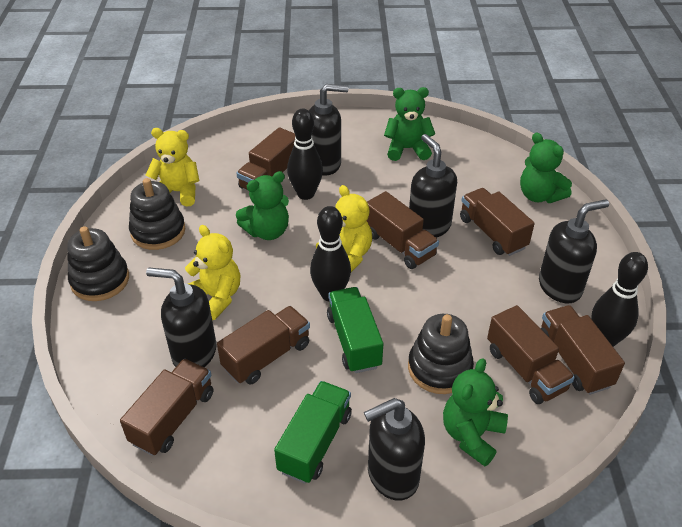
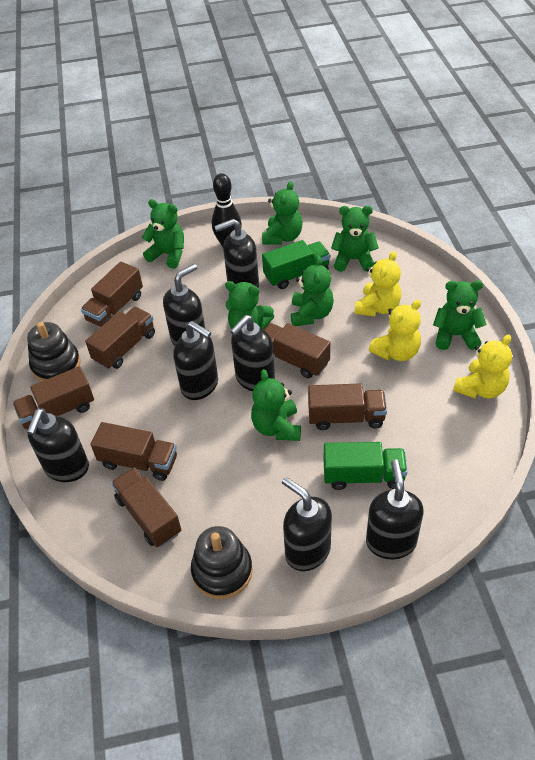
black bowling pin: 3 -> 1
black soap dispenser: 5 -> 7
black stacking toy: 3 -> 2
green teddy bear: 4 -> 7

